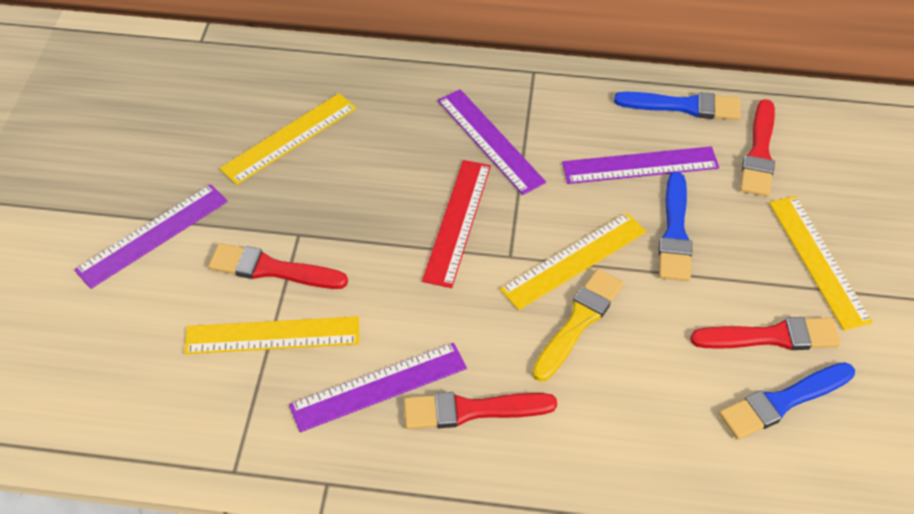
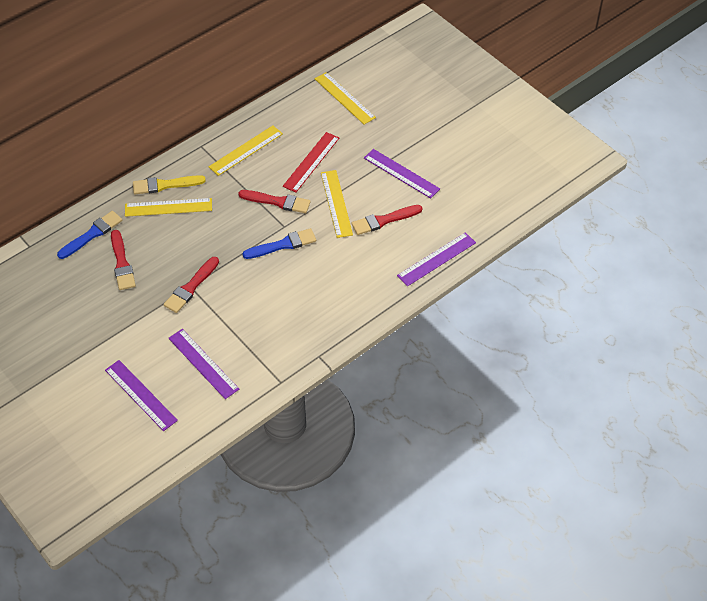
blue brush: 3 -> 2

